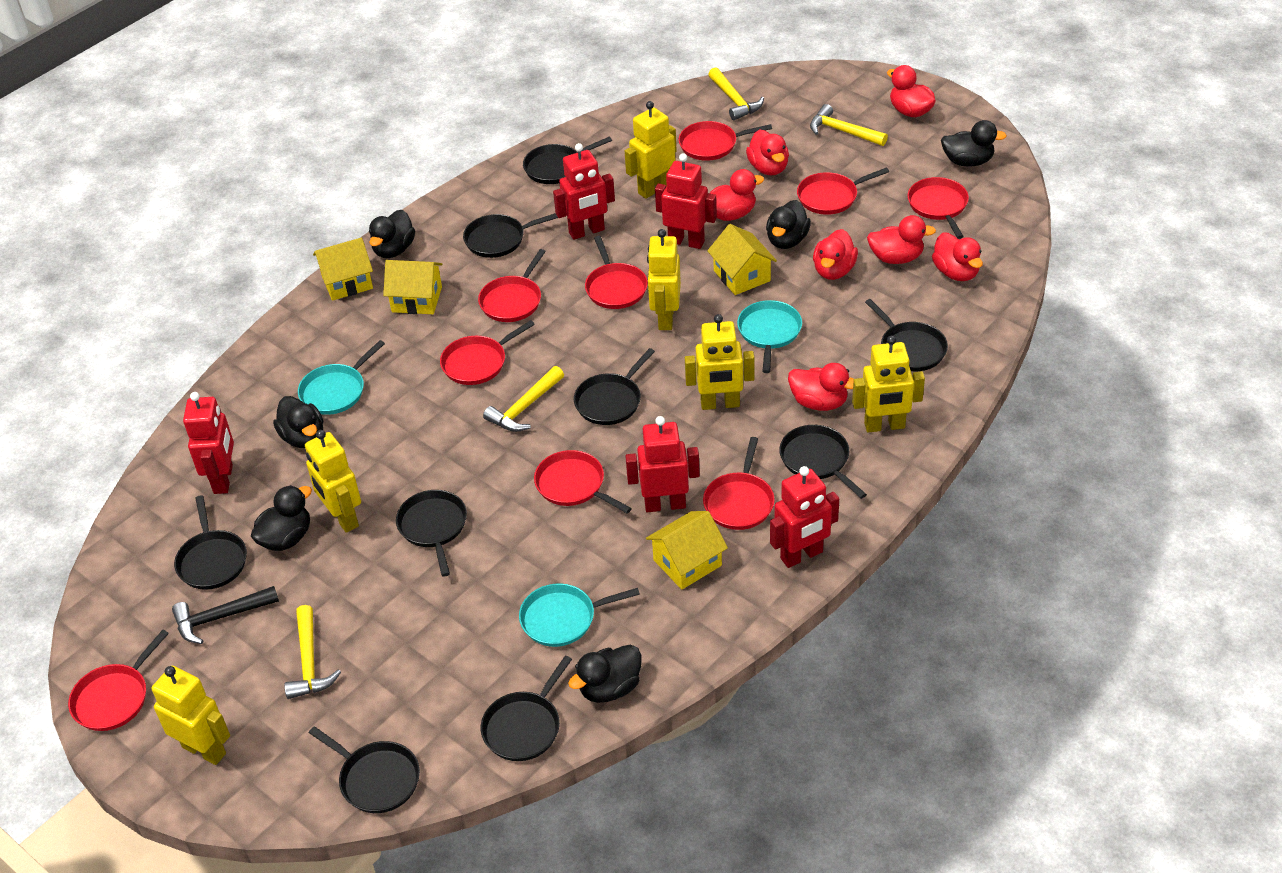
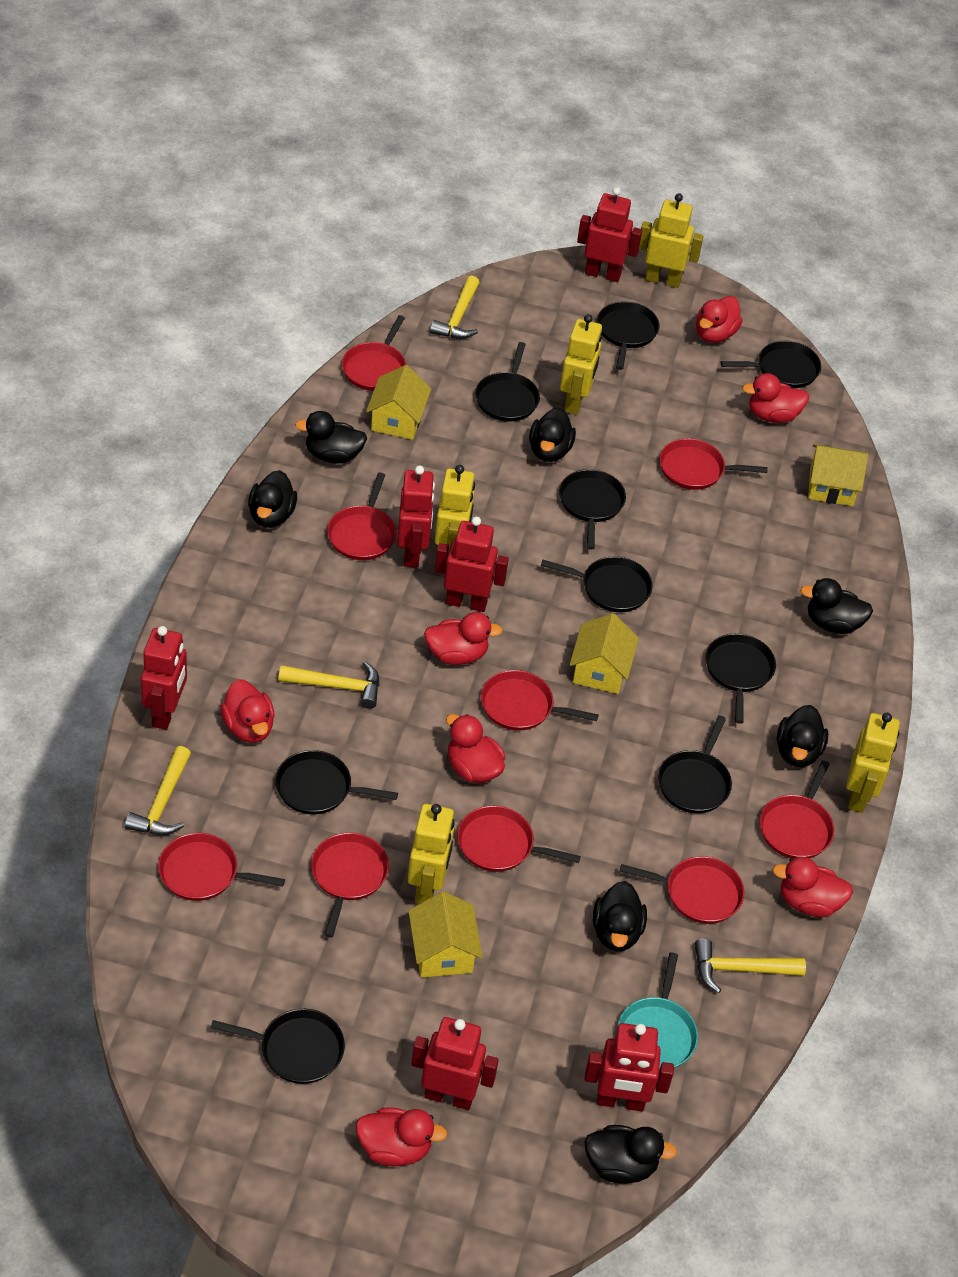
black duck: 6 -> 7
black hammer: 1 -> 0
red robot: 5 -> 6
turquoise pan: 3 -> 1
yellow robot: 6 -> 5

